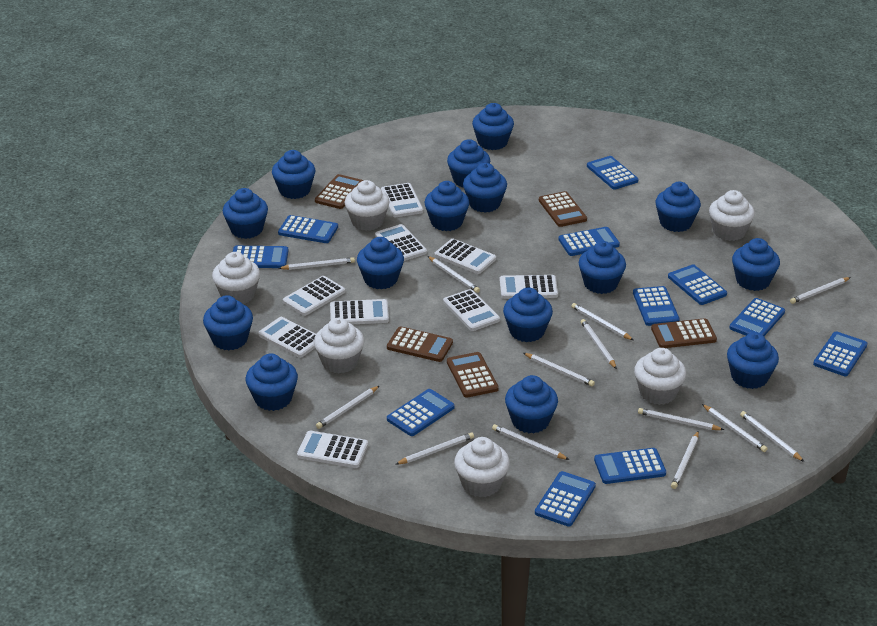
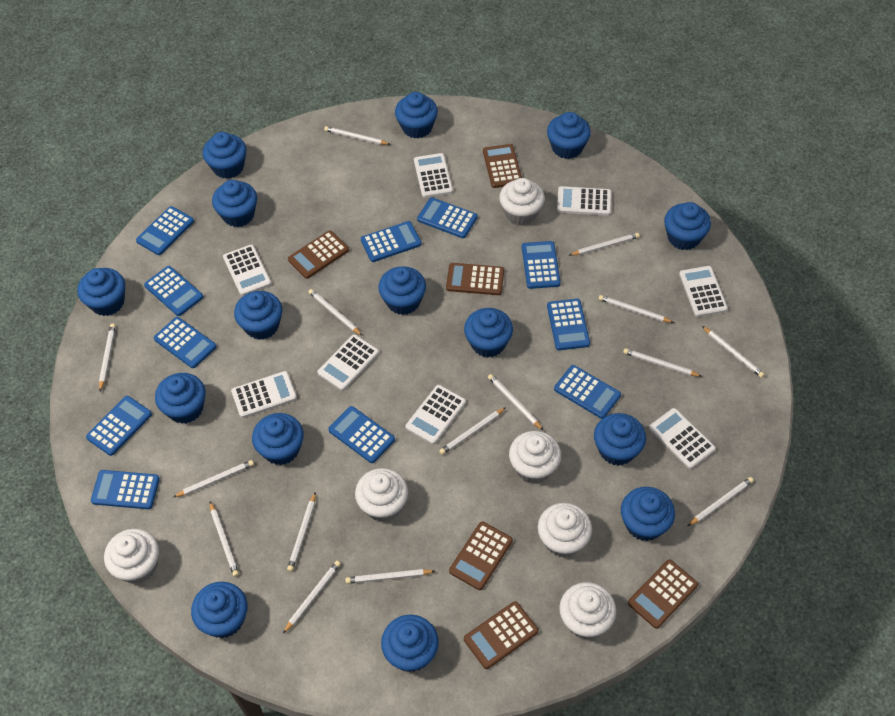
brown calculator: 5 -> 6
white calculator: 9 -> 8
white pencil: 13 -> 15

